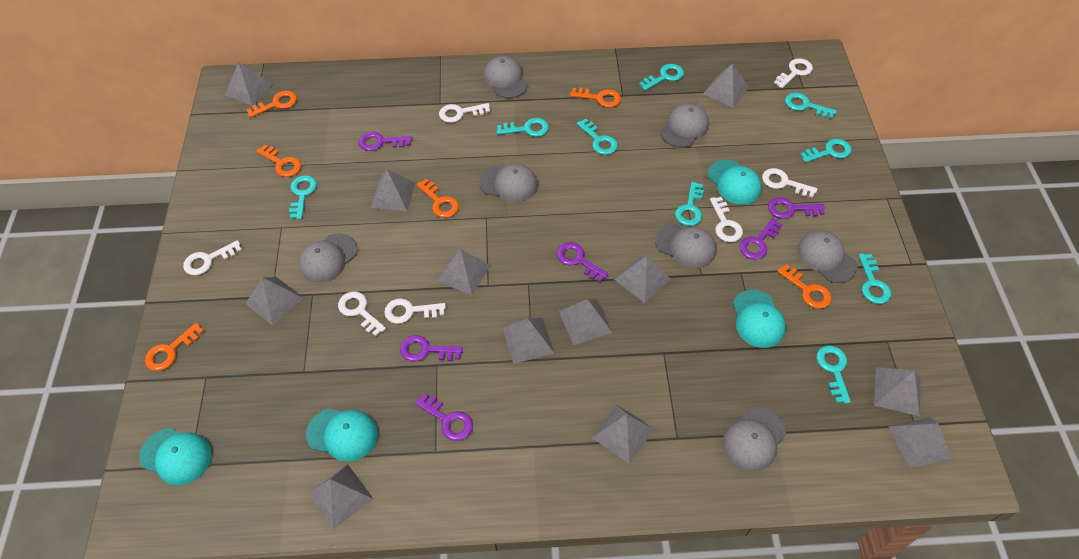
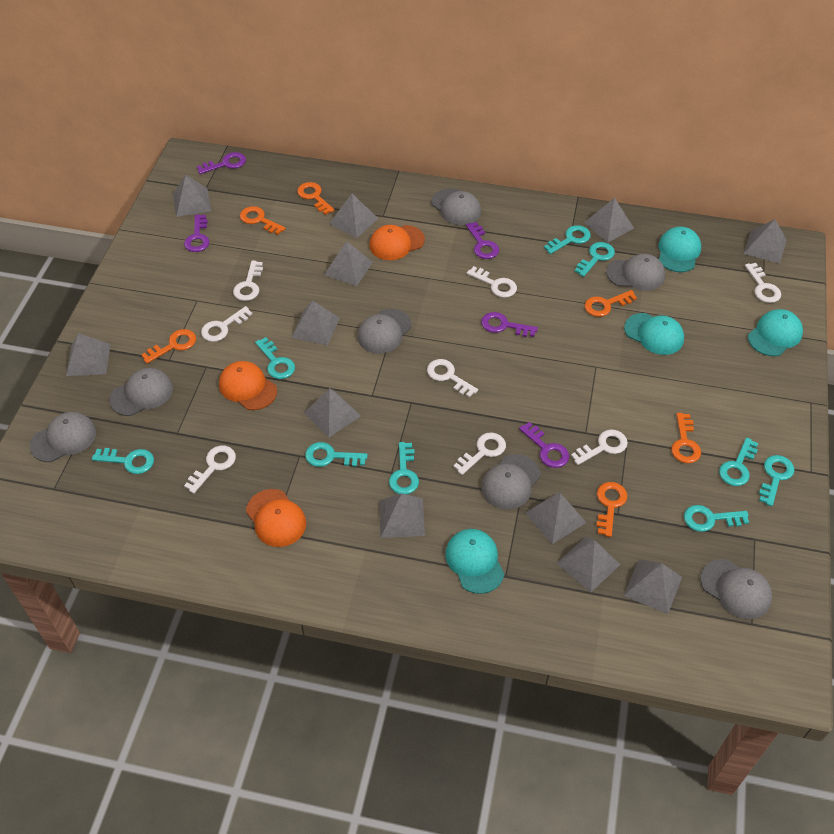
orange cap: 0 -> 3
purple key: 6 -> 5
white key: 7 -> 8

